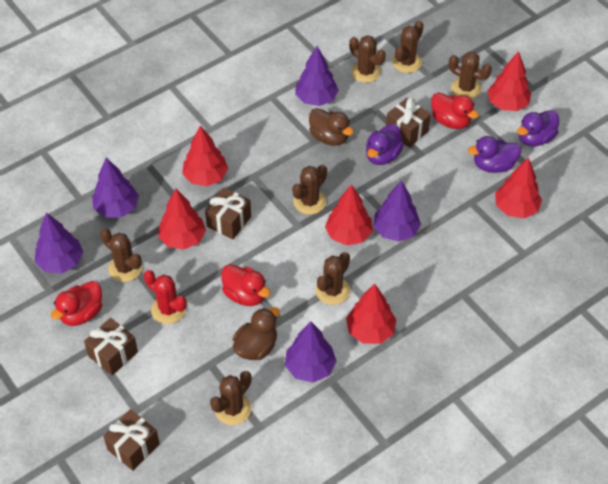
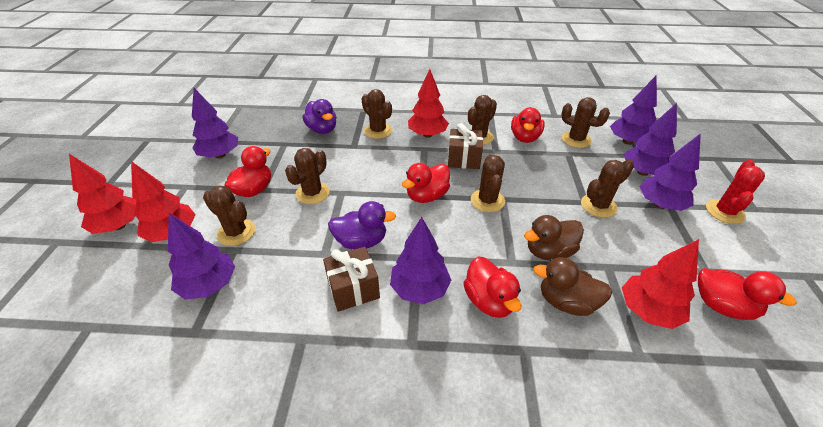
brown gift: 4 -> 2
purple duck: 3 -> 2
purple tree: 5 -> 6
red duck: 3 -> 5
red tree: 6 -> 4

